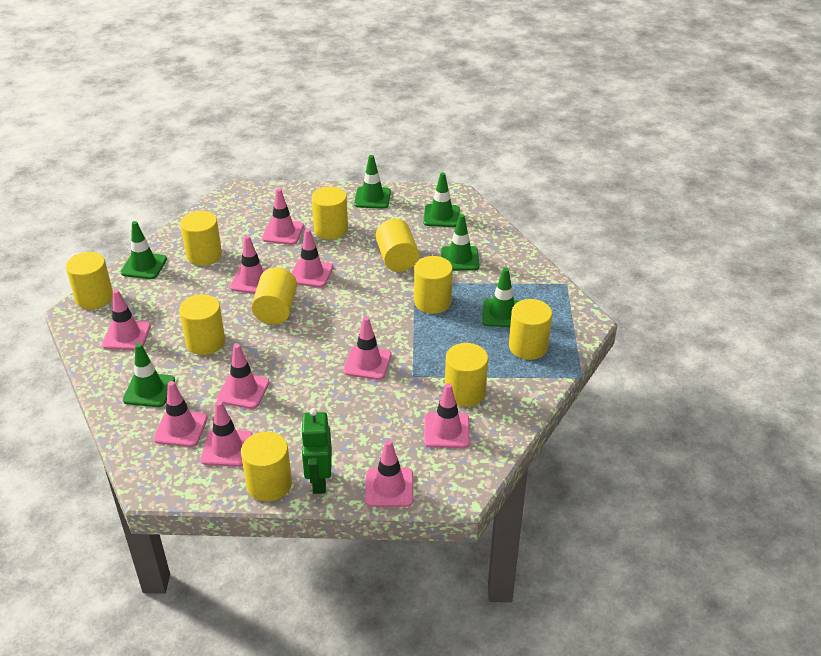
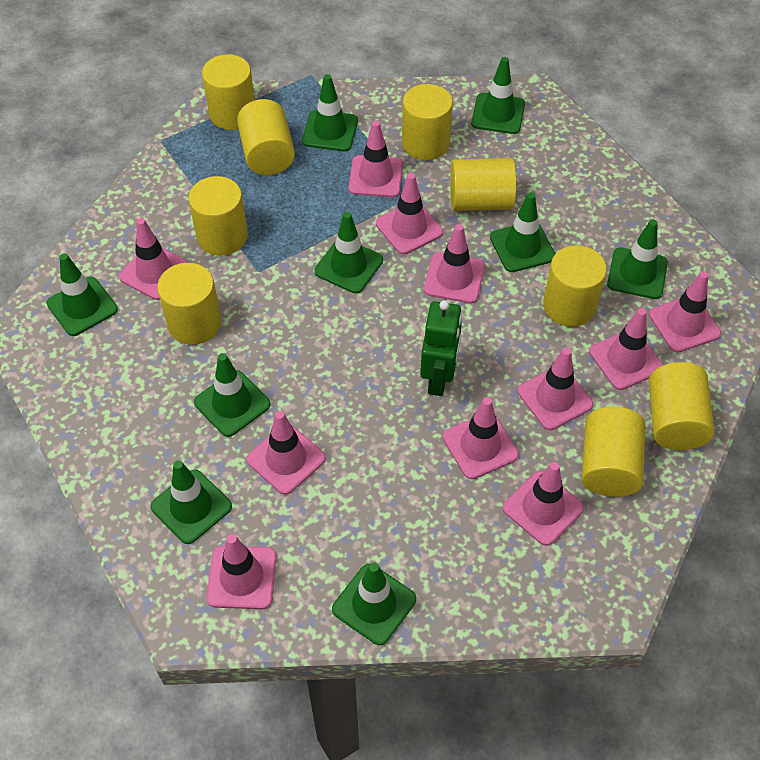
green traffic cone: 6 -> 9
pink traffic cone: 10 -> 11
yellow cylinder: 10 -> 9

